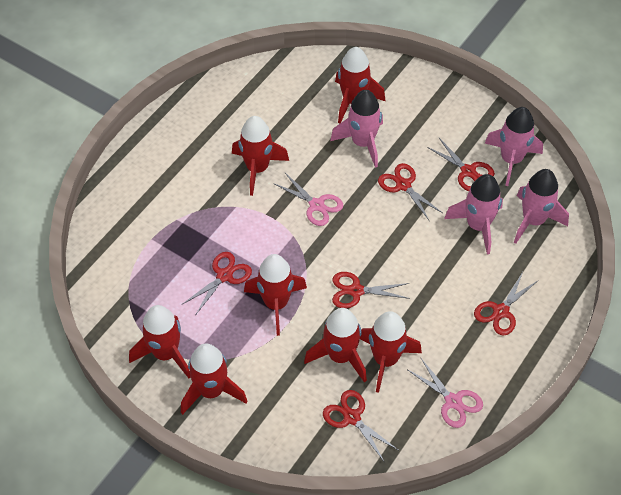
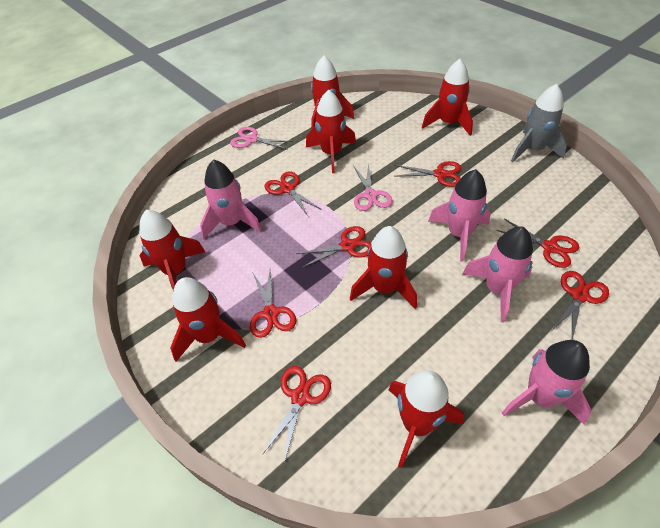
grey rocket: 0 -> 1
red scissors: 6 -> 7

